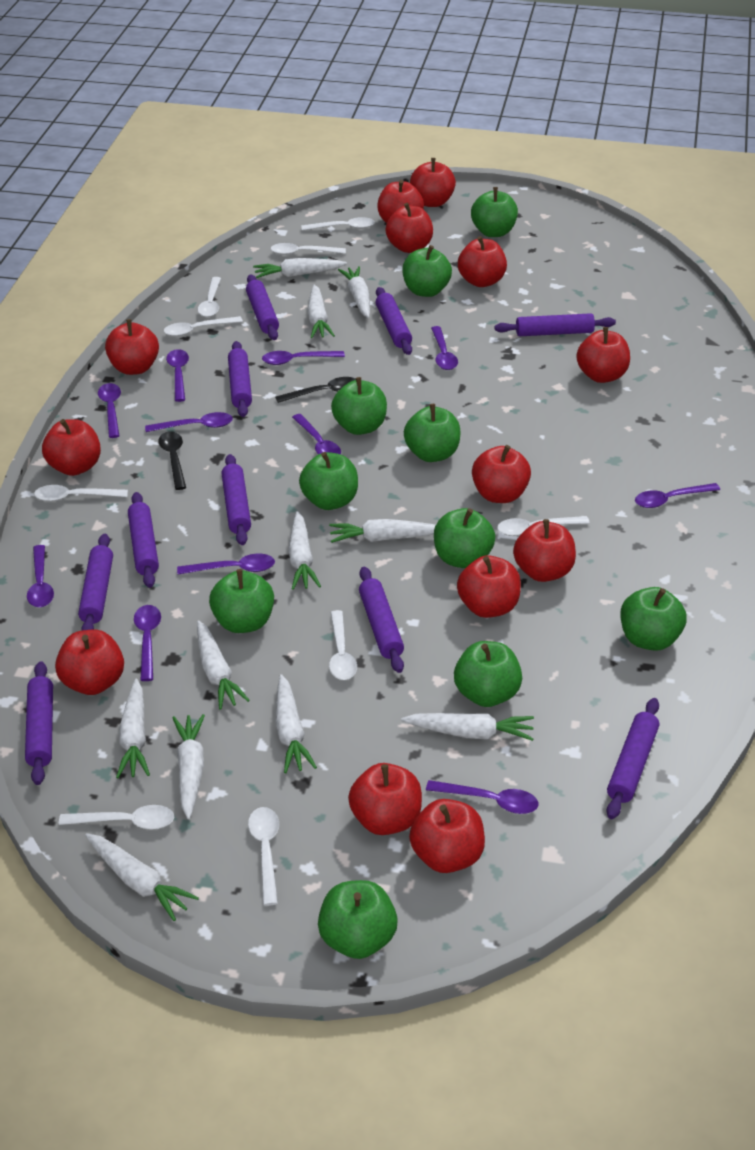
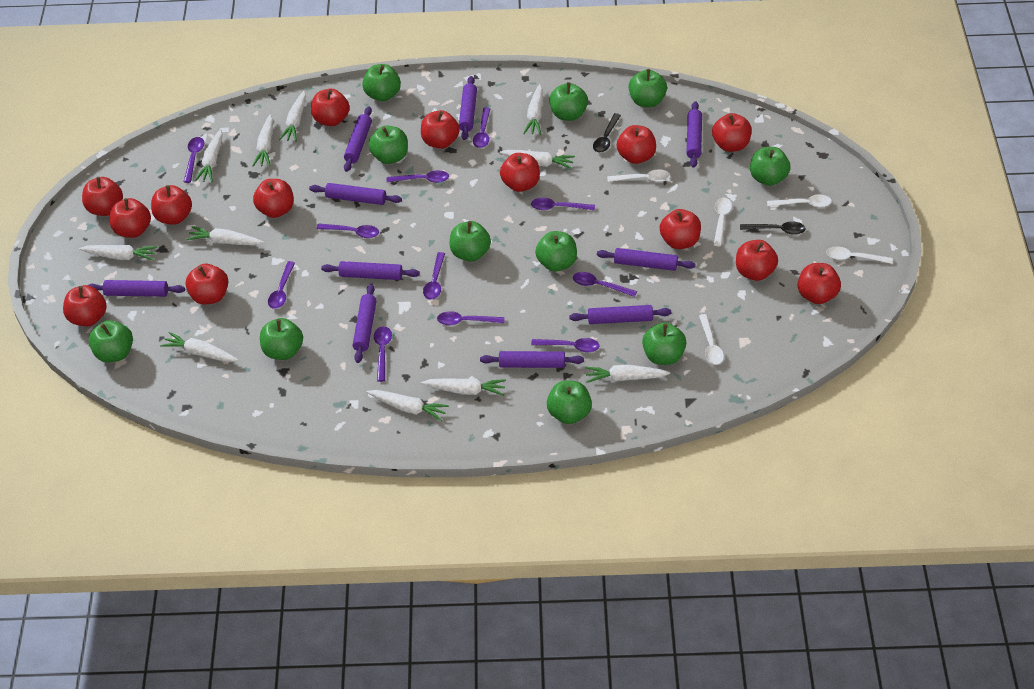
green apple: 10 -> 11
red apple: 13 -> 14
white spoon: 9 -> 5

